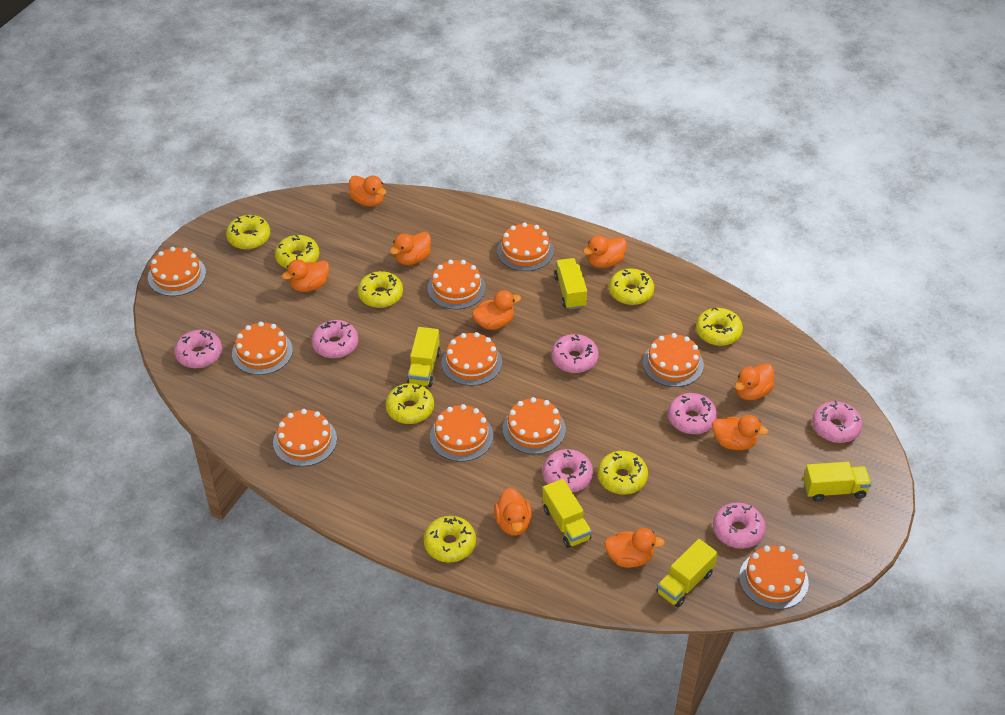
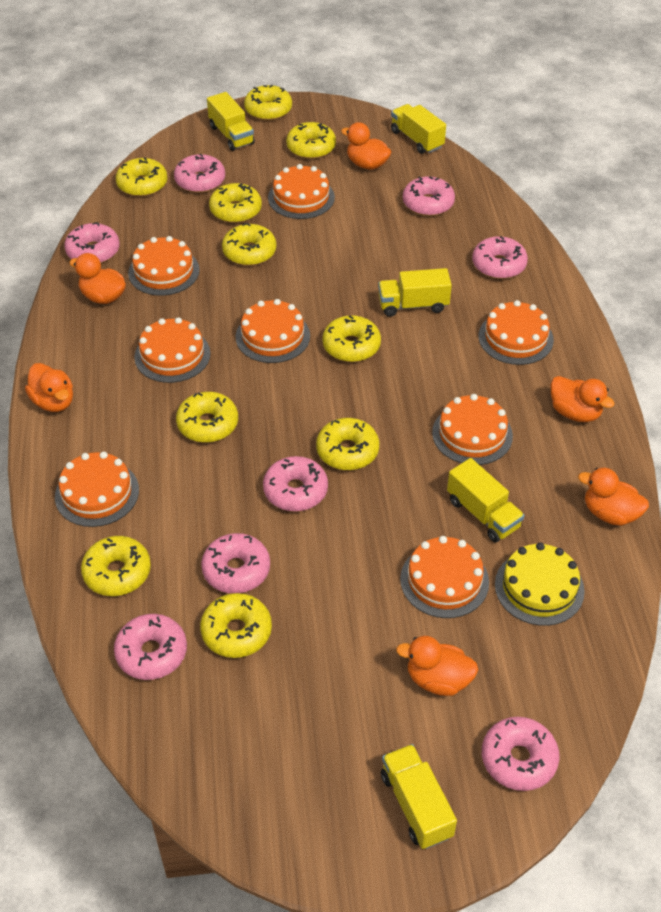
orange cake: 10 -> 8
orange duck: 9 -> 6
pink donut: 7 -> 8
yellow cake: 0 -> 1
yellow donut: 8 -> 10

